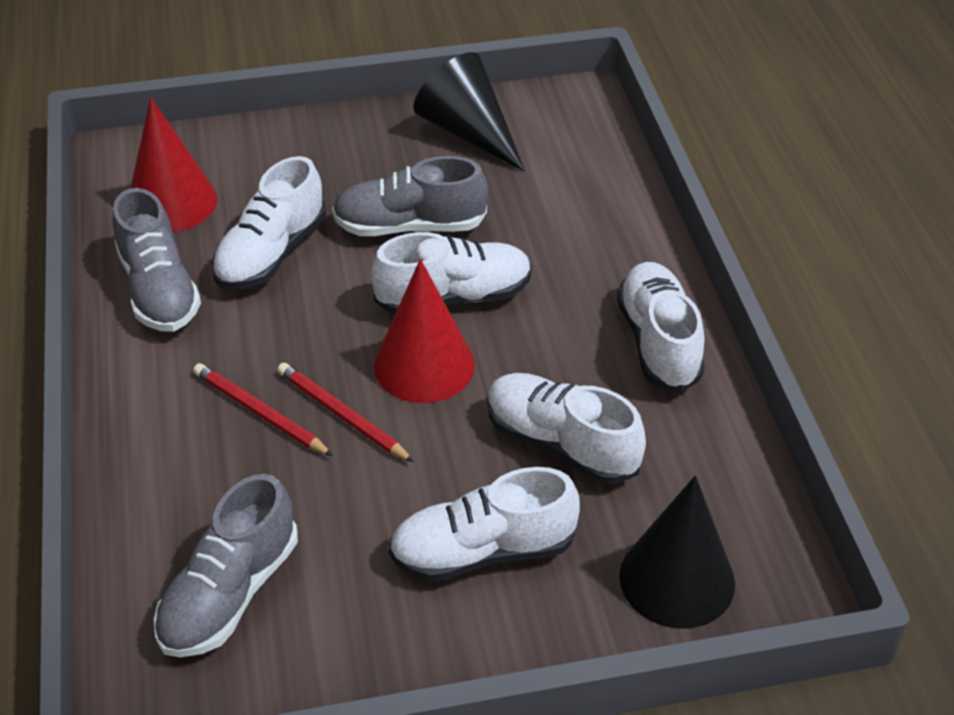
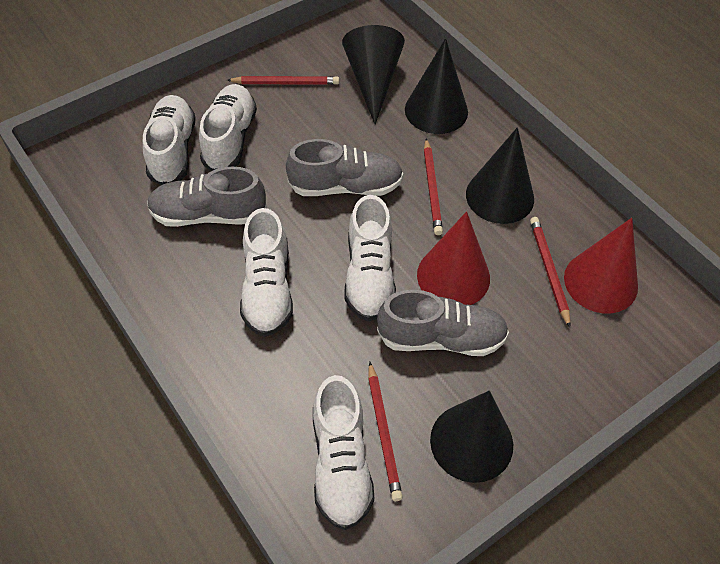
black cone: 2 -> 4
red pencil: 2 -> 4

